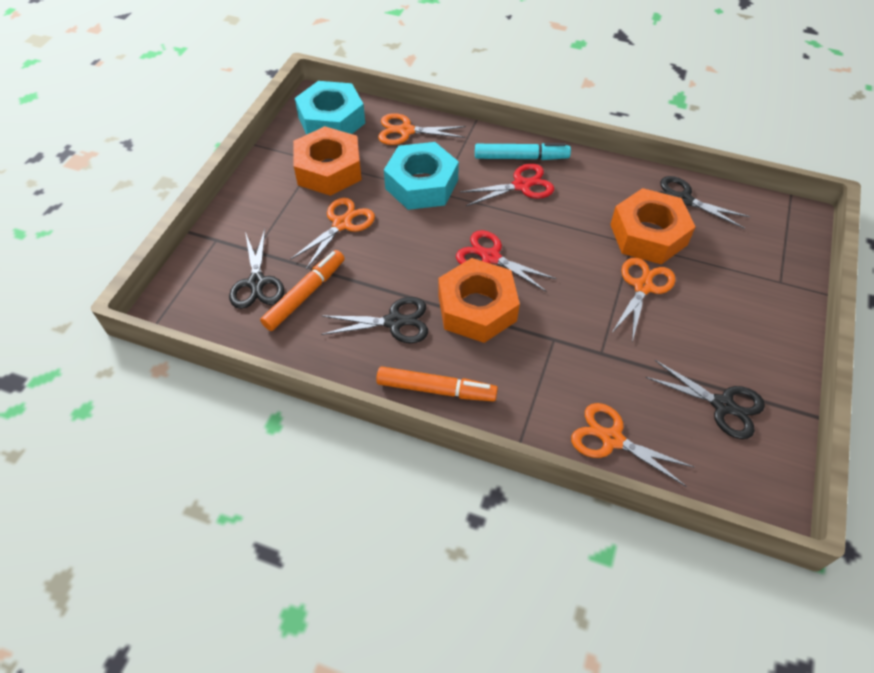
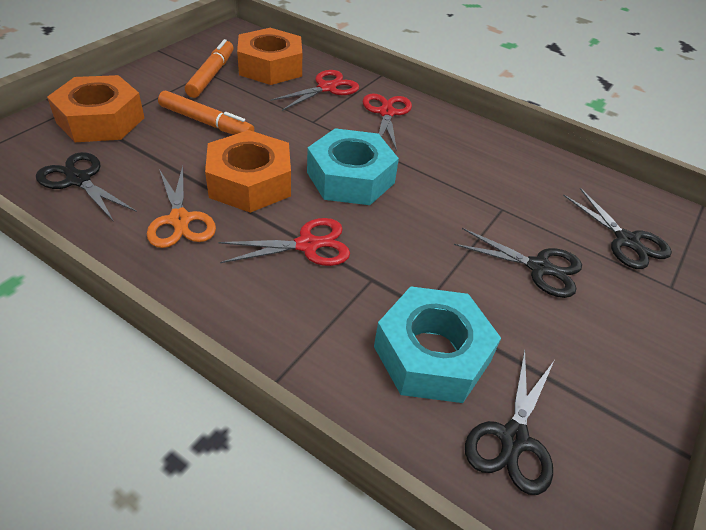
orange scissors: 4 -> 1
red scissors: 2 -> 3
turquoise marker: 1 -> 0

